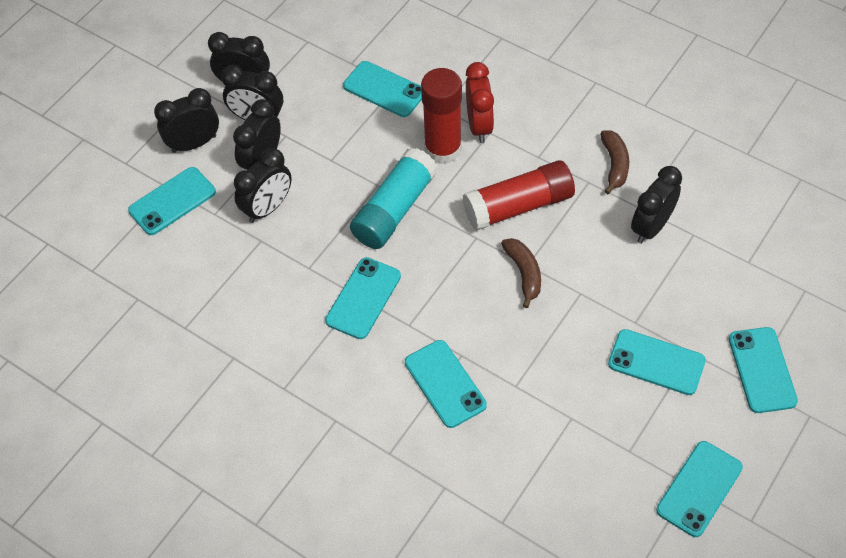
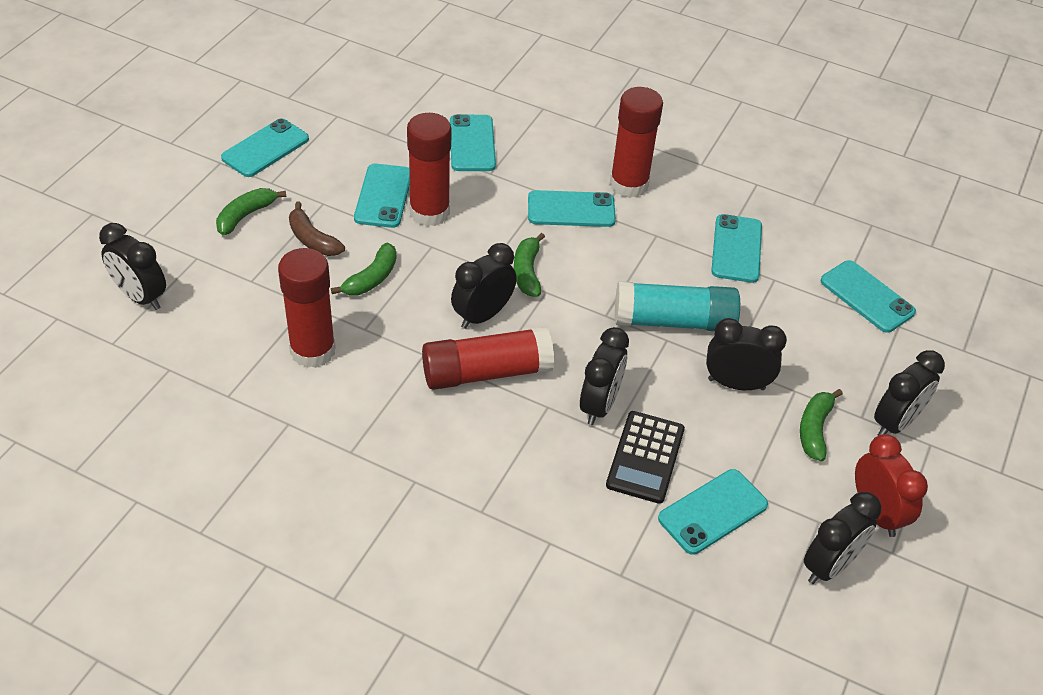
black calculator: 0 -> 1
brown banana: 2 -> 1
green banana: 0 -> 4
red glue stick: 2 -> 4

